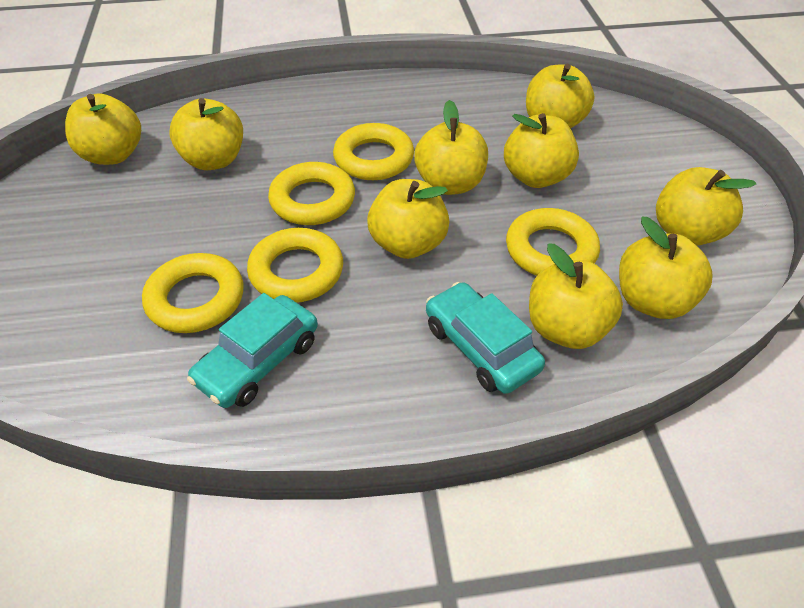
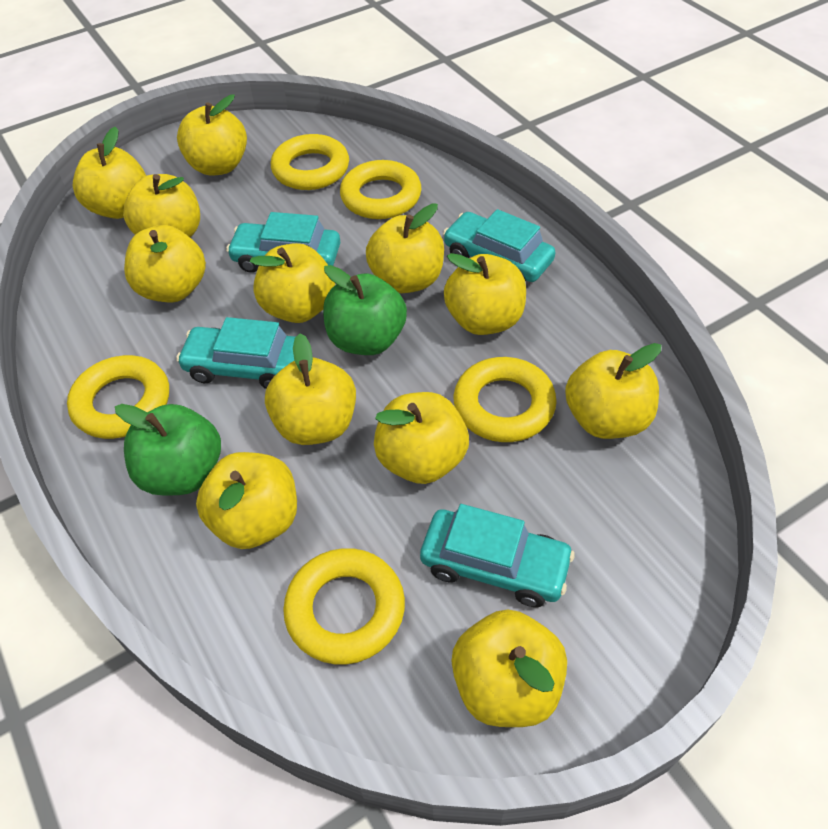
green apple: 0 -> 2
turquoise car: 2 -> 4
yellow apple: 9 -> 12

